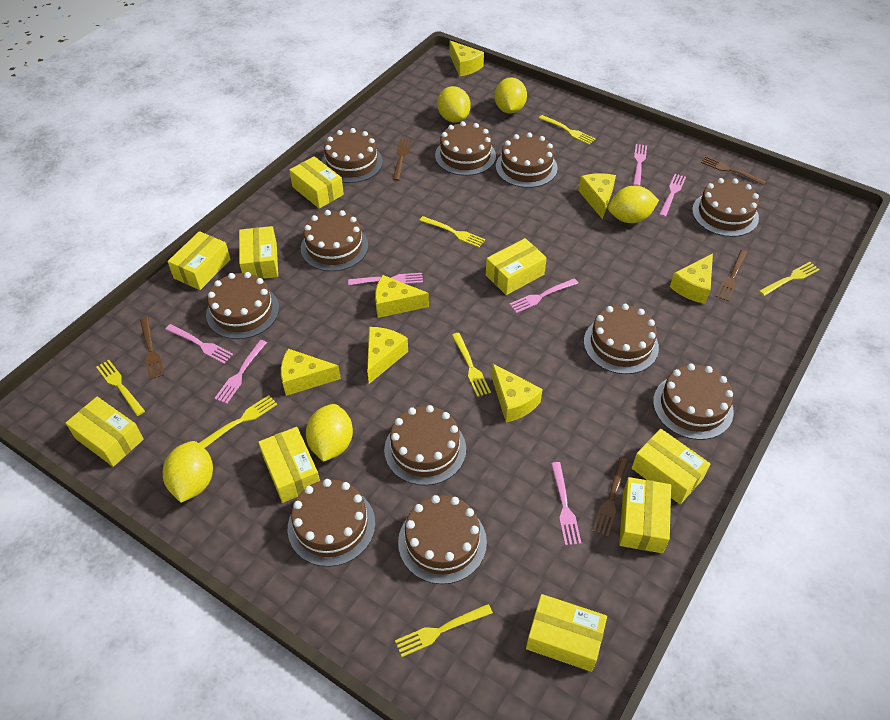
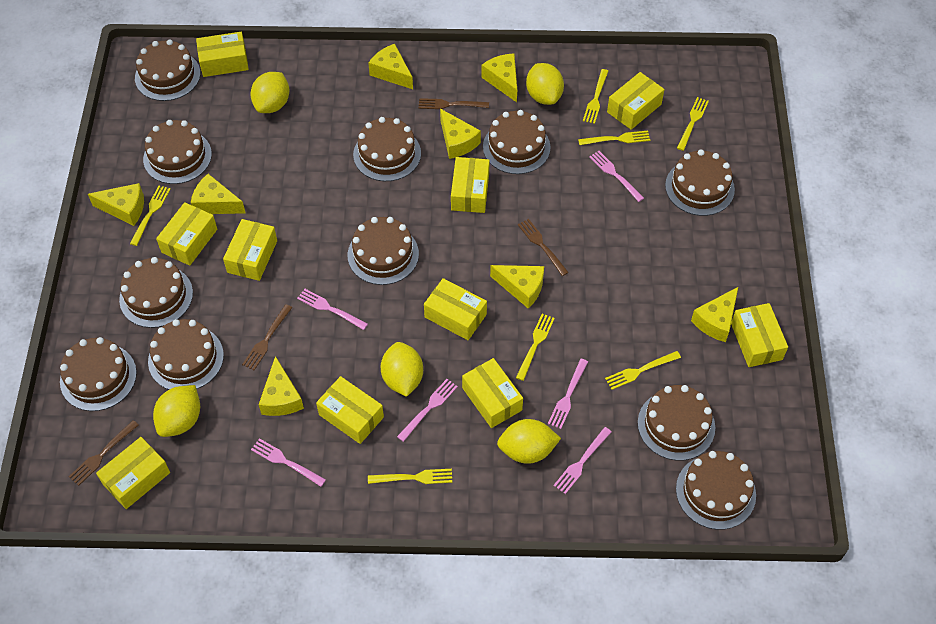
brown fork: 5 -> 4
pink fork: 7 -> 6
yellow box: 9 -> 10
yellow cheese: 7 -> 8

